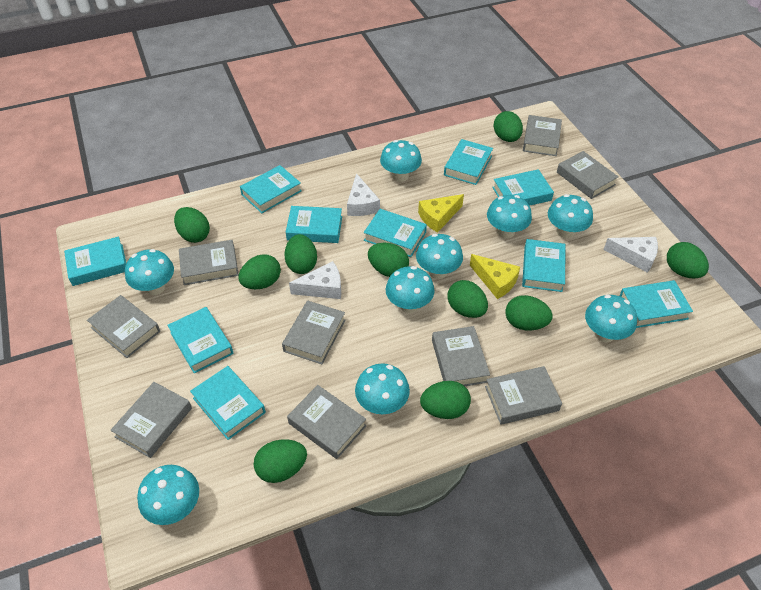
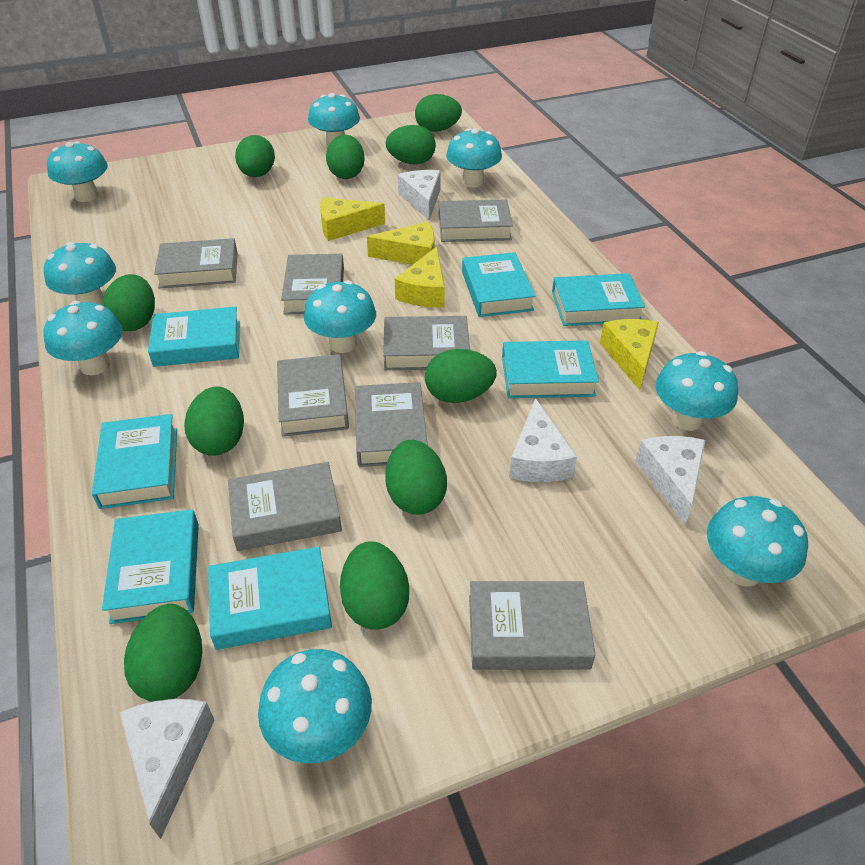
grey book: 9 -> 8
turquoise book: 10 -> 7
white cheese: 3 -> 4
yellow cheese: 2 -> 4

